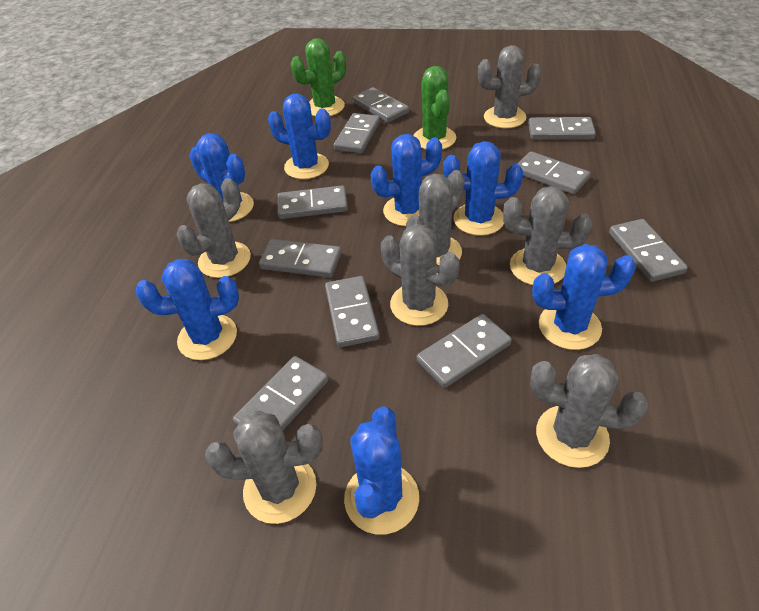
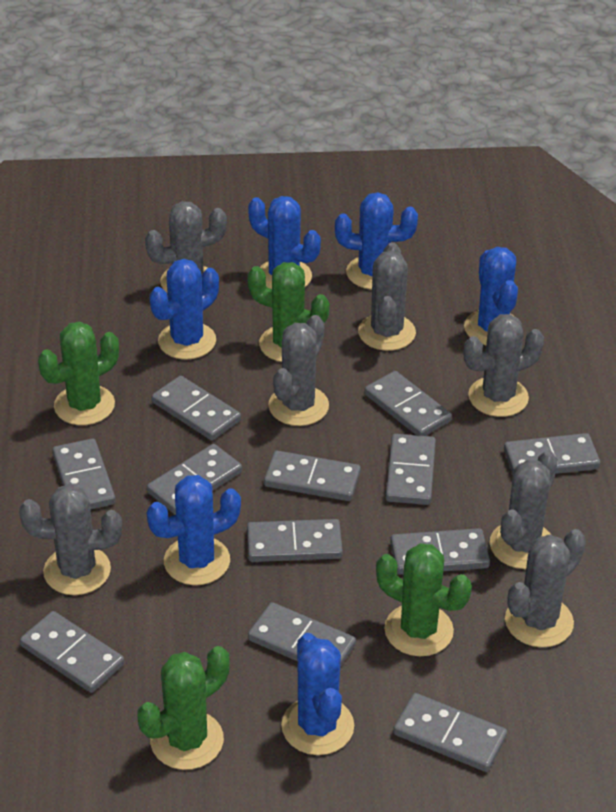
blue cactus: 7 -> 6
green cactus: 2 -> 4
grey domino: 10 -> 12

